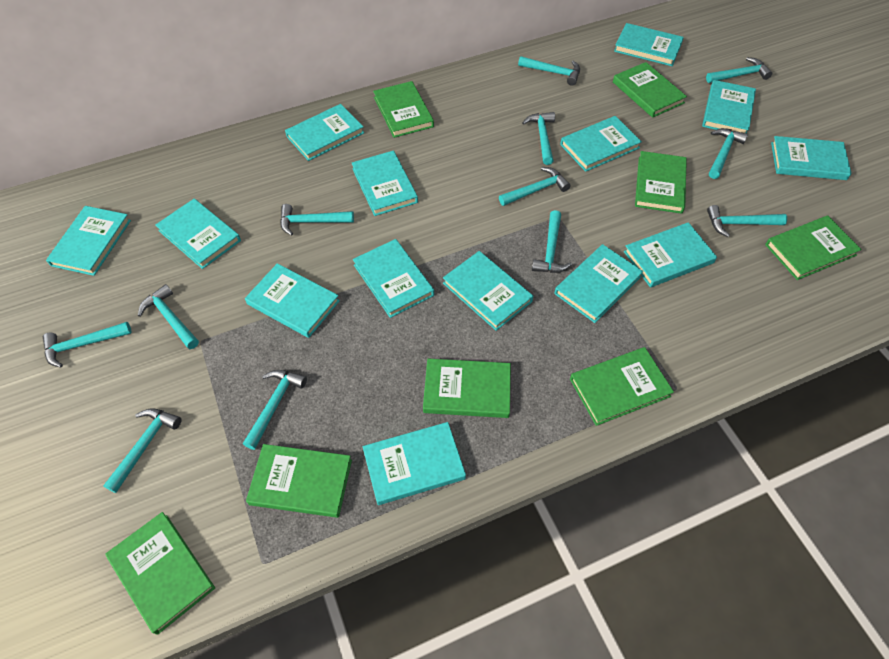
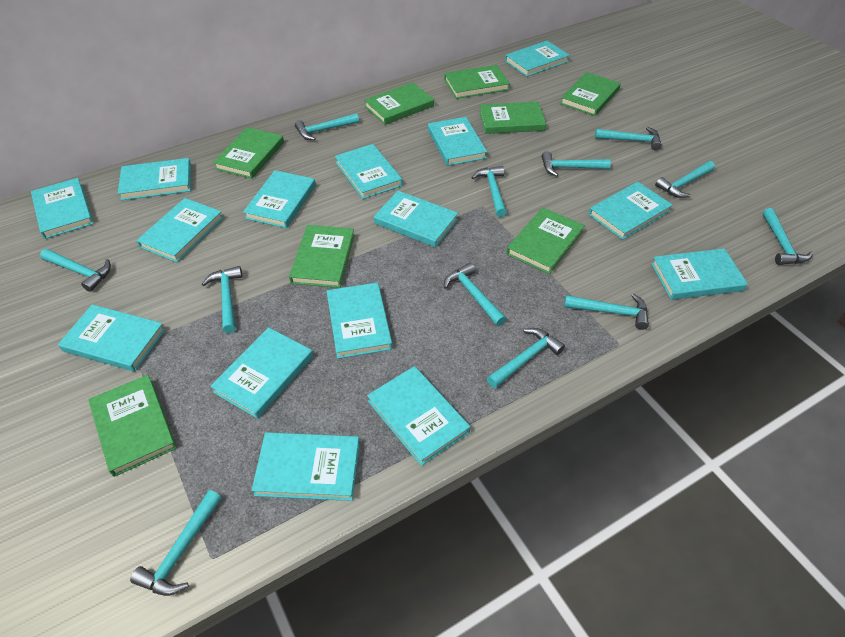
turquoise book: 14 -> 15

